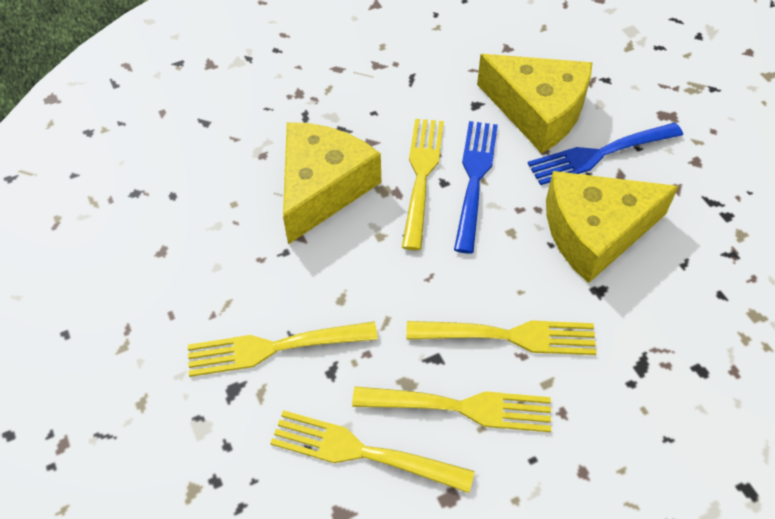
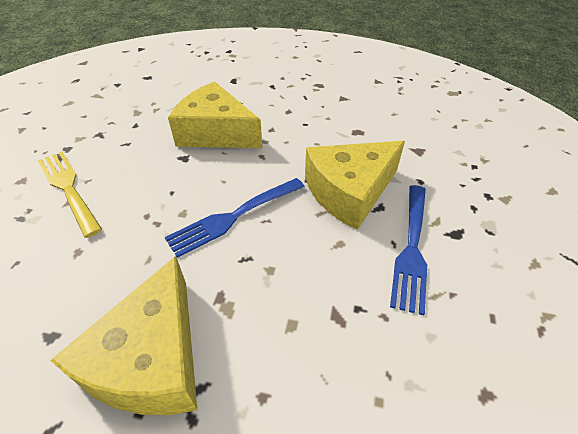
yellow fork: 5 -> 1

